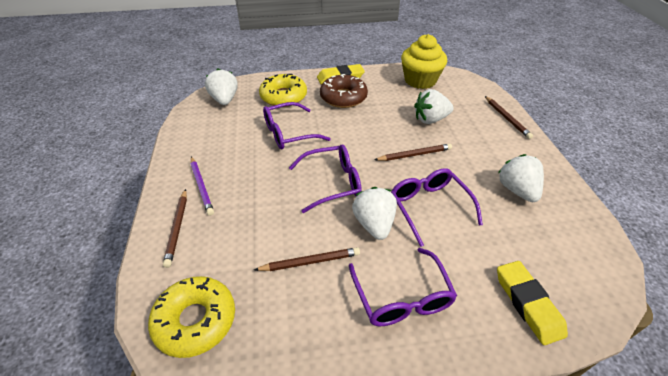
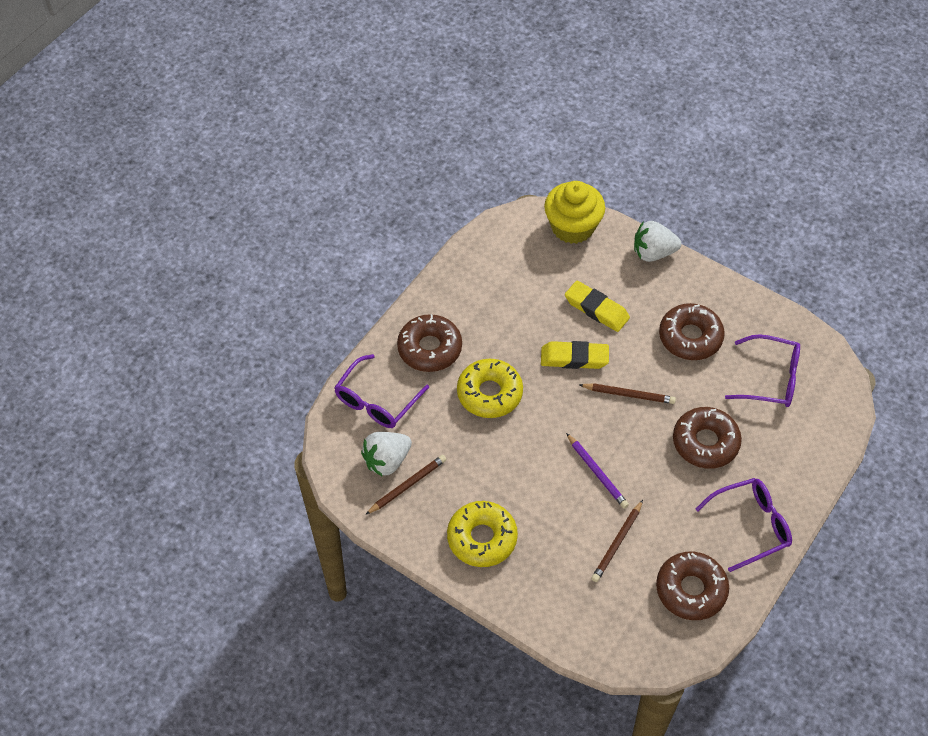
brown donut: 1 -> 4
brown pencil: 4 -> 3
purple glasses: 4 -> 3
white strawberry: 4 -> 2

